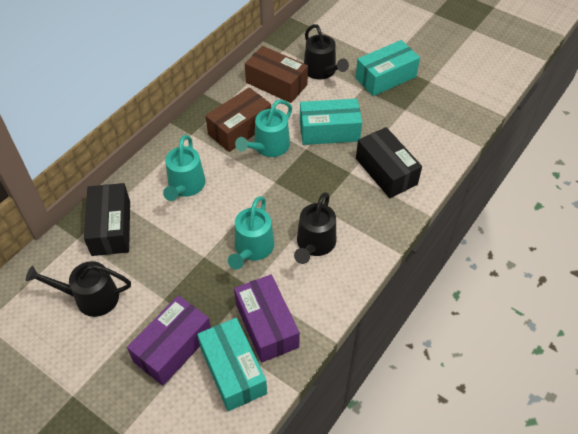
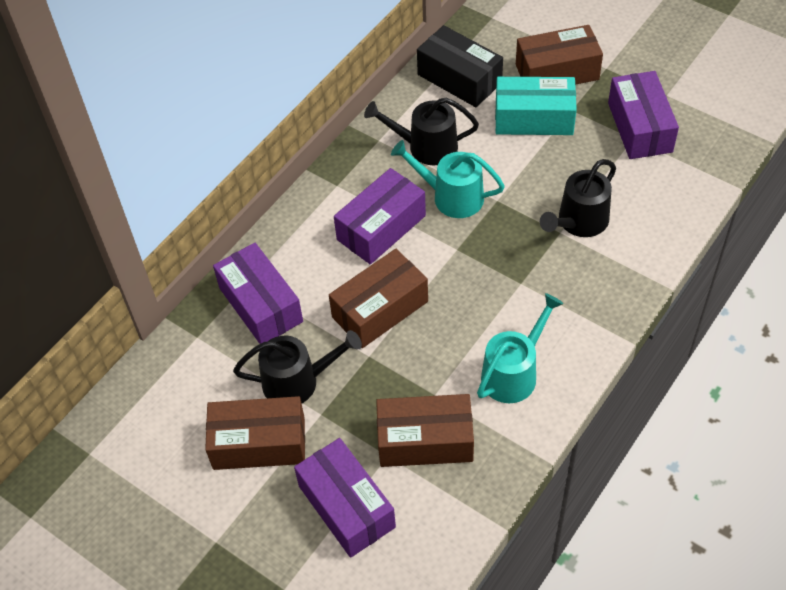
black box: 2 -> 1
brown box: 2 -> 4
purple box: 2 -> 4
turquoise box: 3 -> 1
turquoise watering can: 3 -> 2

